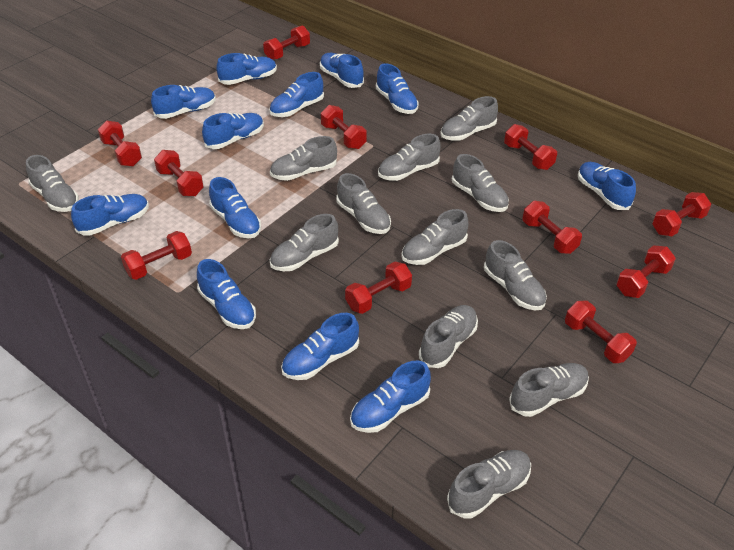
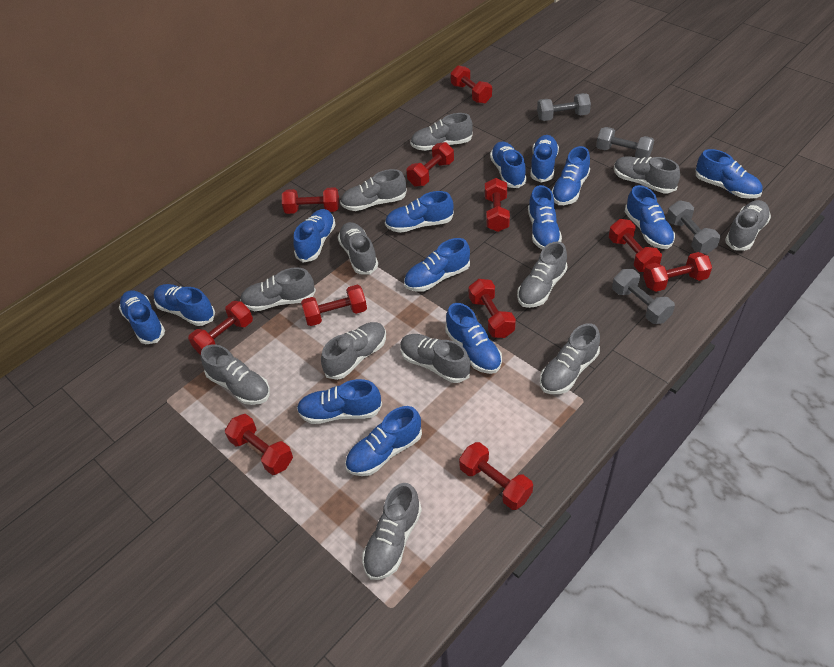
blue shoe: 12 -> 14
grey dumbbell: 0 -> 4

